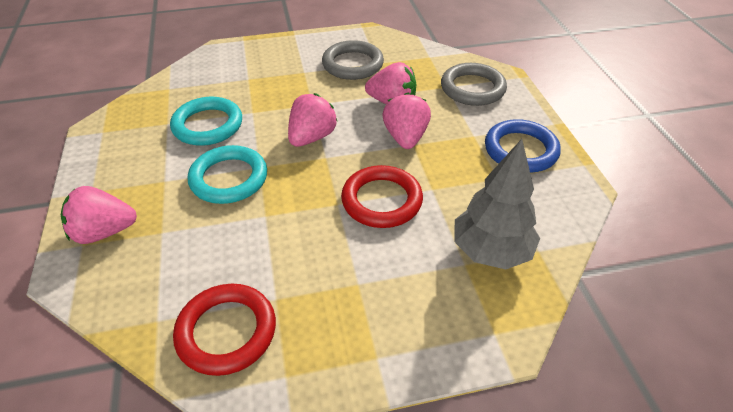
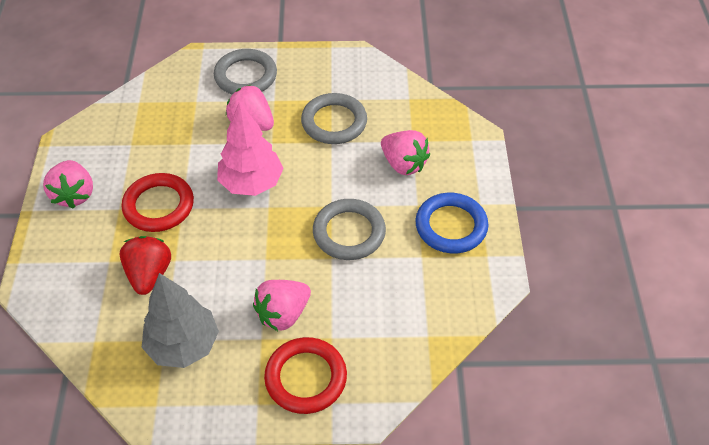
grey ring: 2 -> 3
pink tree: 0 -> 1
red strawberry: 0 -> 1
turquoise ring: 2 -> 0

